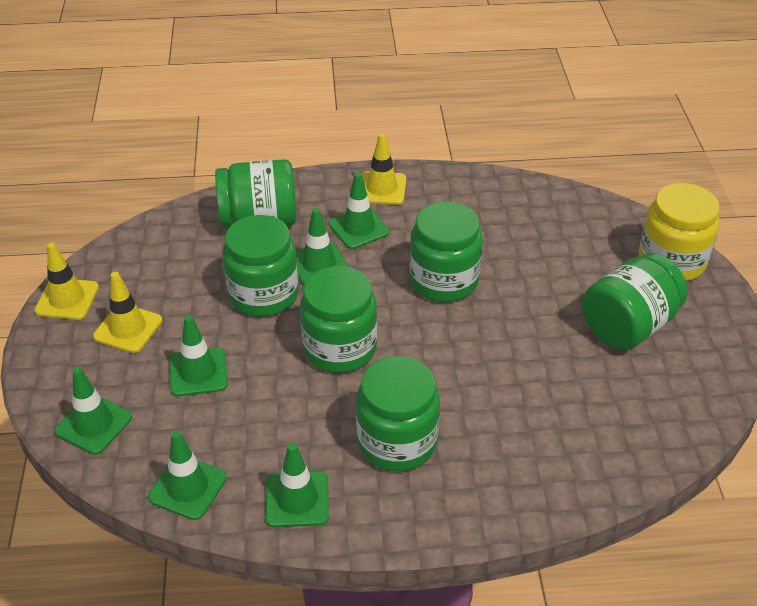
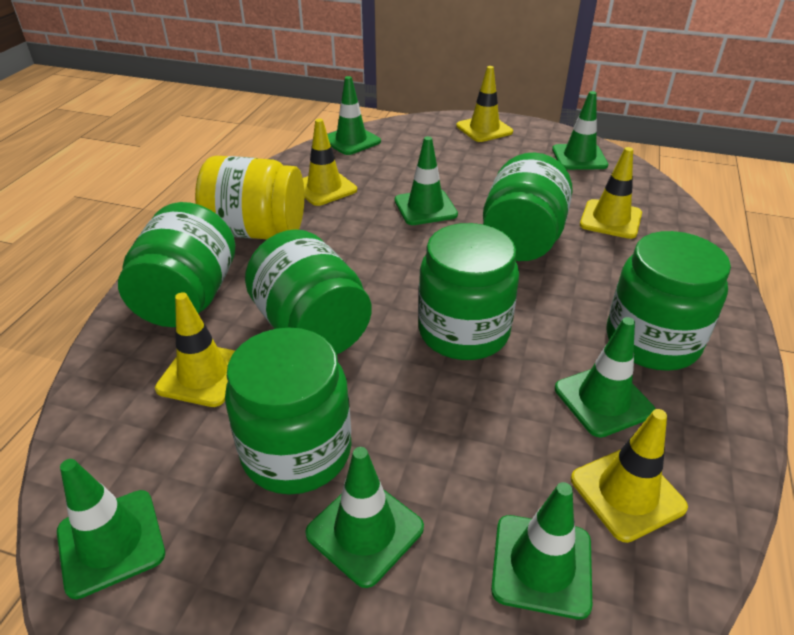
green traffic cone: 6 -> 7
yellow traffic cone: 3 -> 5

